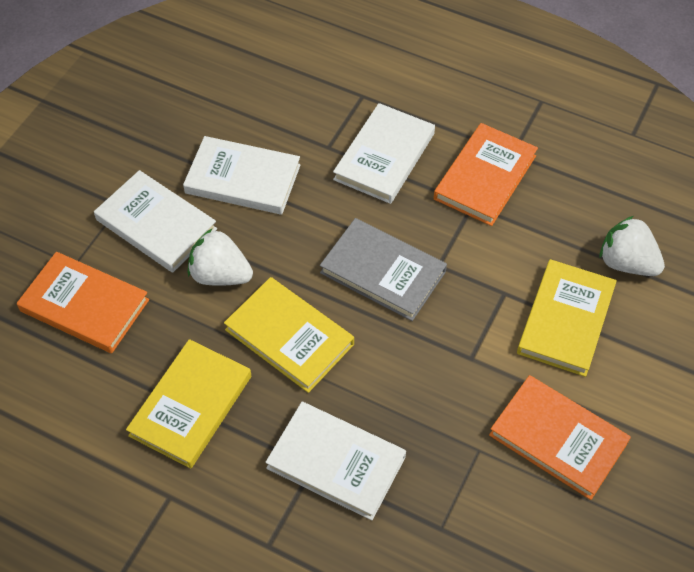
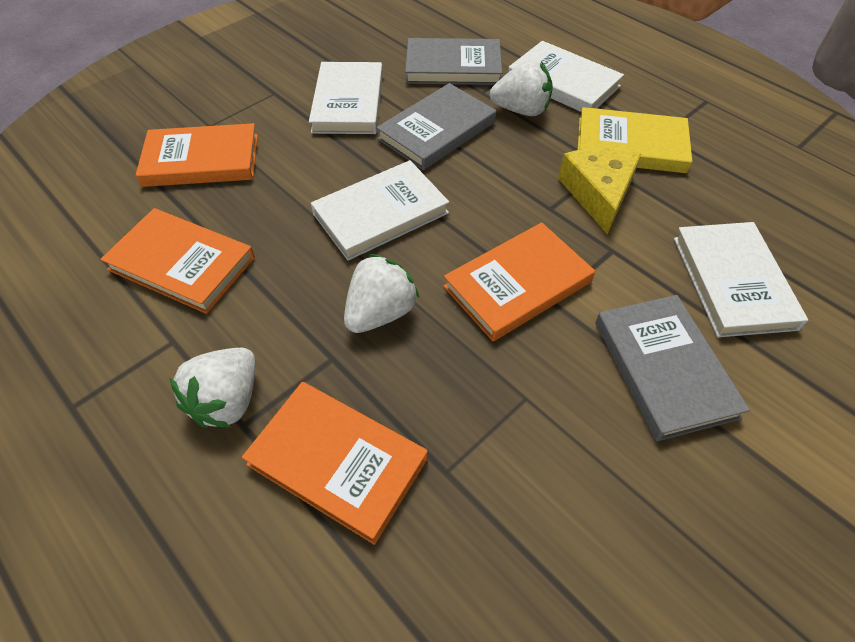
grey book: 1 -> 3
orange book: 3 -> 4
white strawberry: 2 -> 3
yellow book: 3 -> 1
yellow cheese: 0 -> 1

